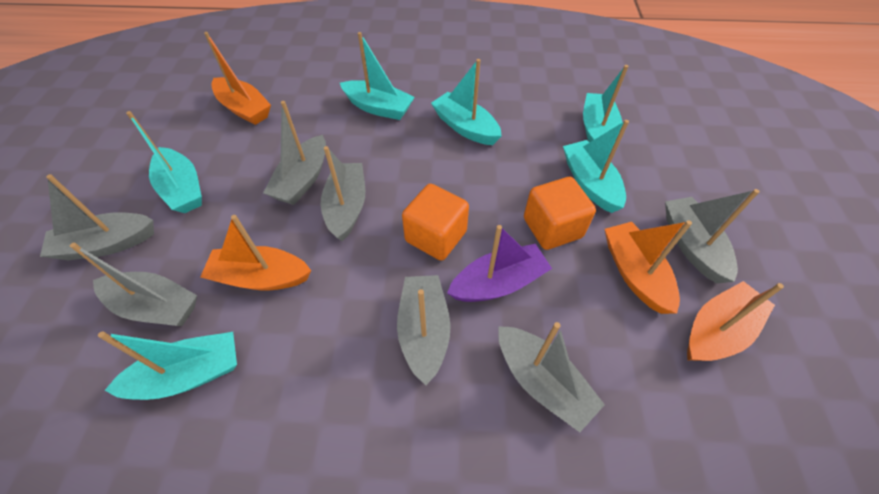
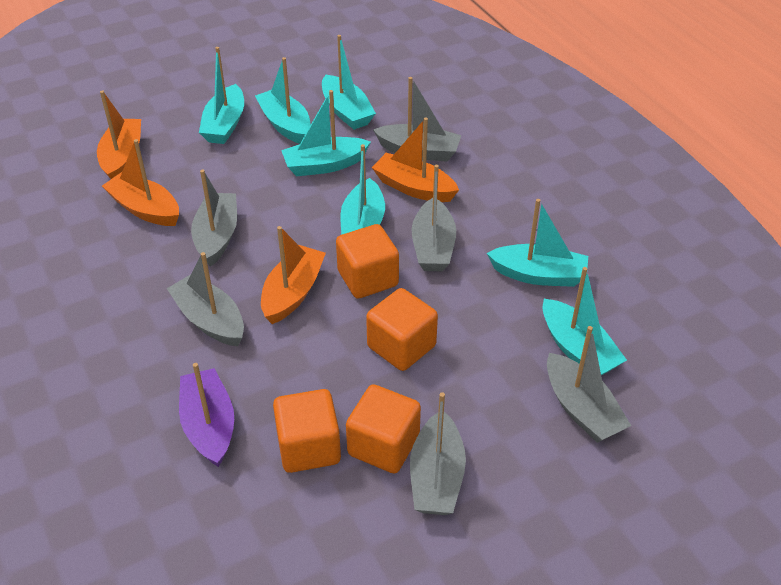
grey boat: 7 -> 6
orange cube: 2 -> 4
turquoise boat: 6 -> 7

